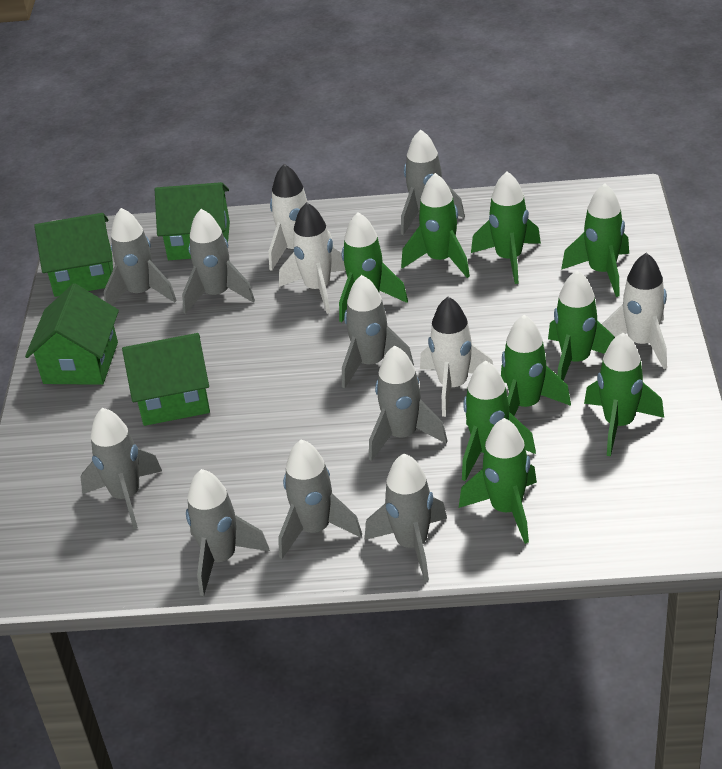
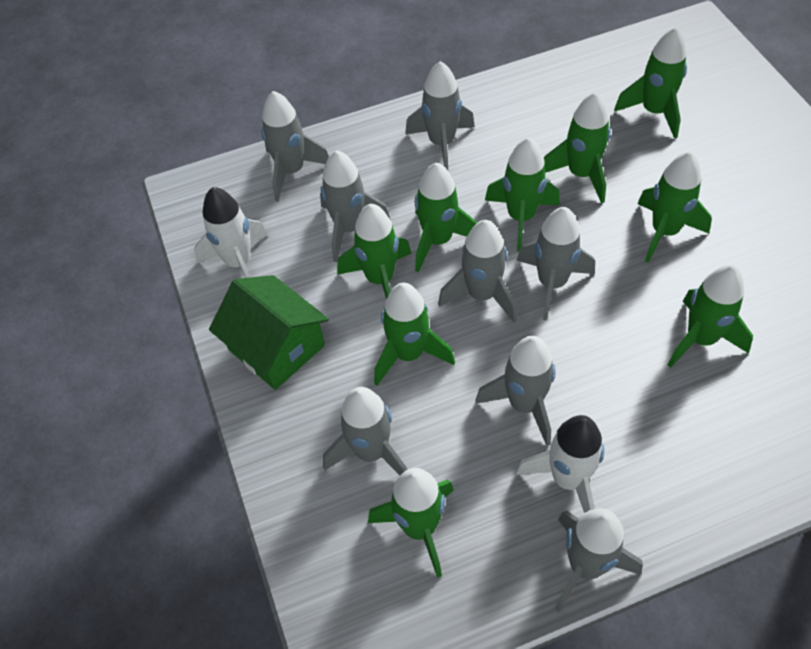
green house: 4 -> 1
grey rocket: 9 -> 8
white rocket: 4 -> 2

